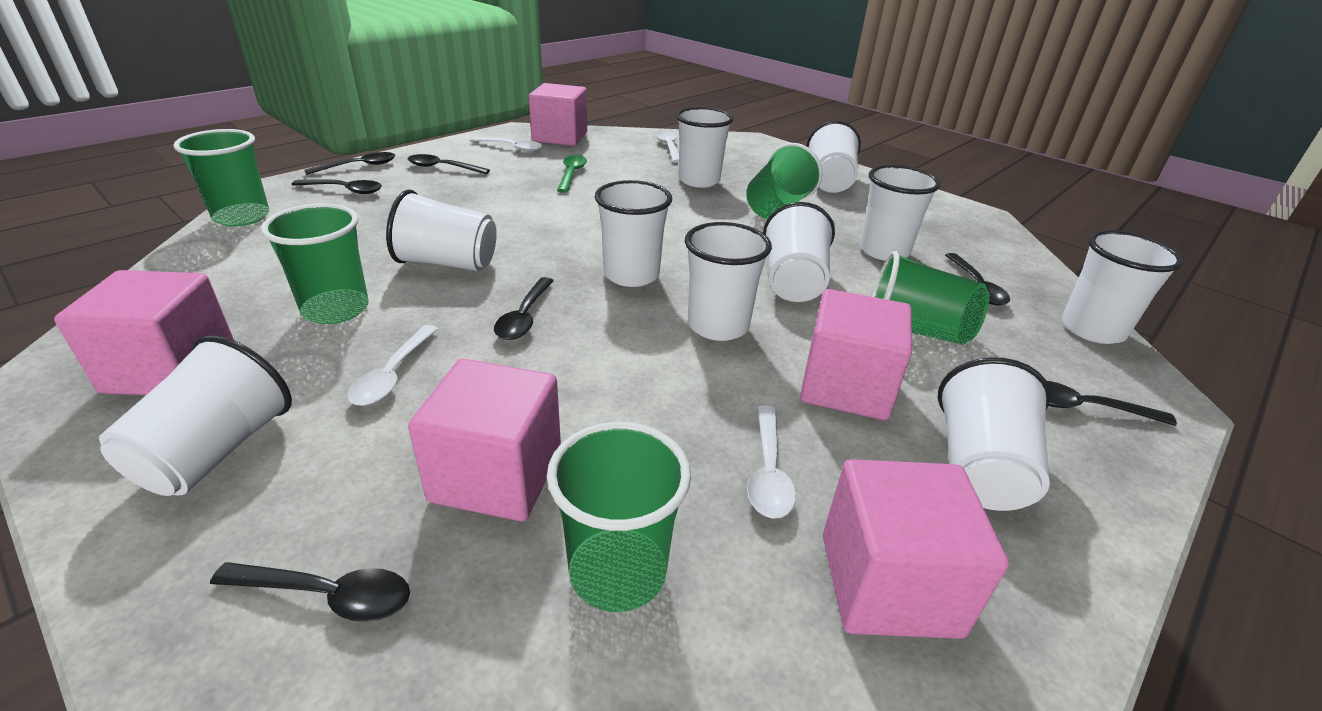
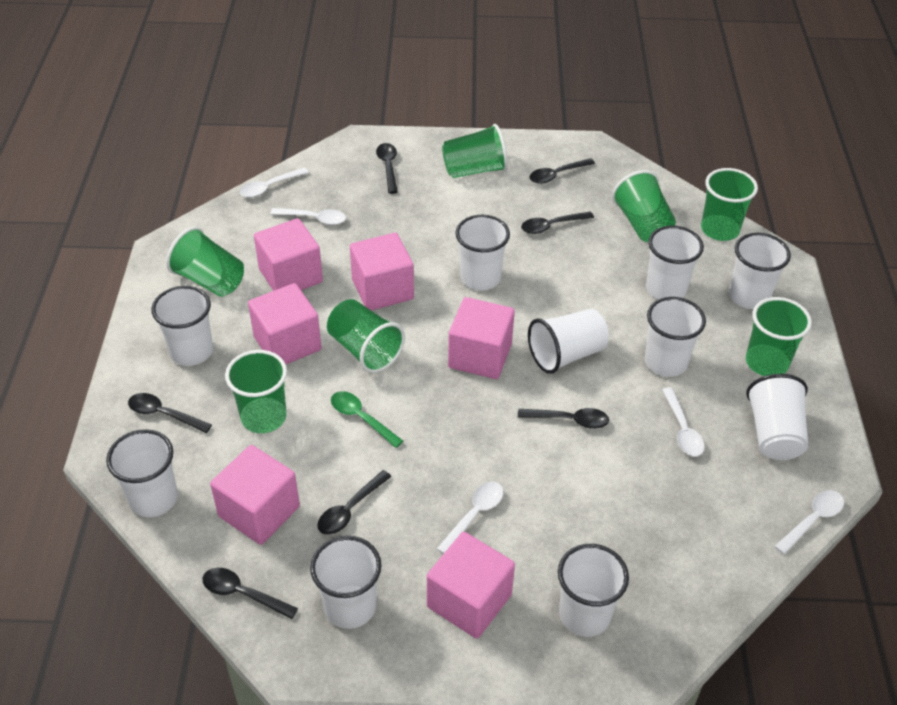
green cup: 5 -> 7
pink cube: 5 -> 6
white spoon: 4 -> 5

